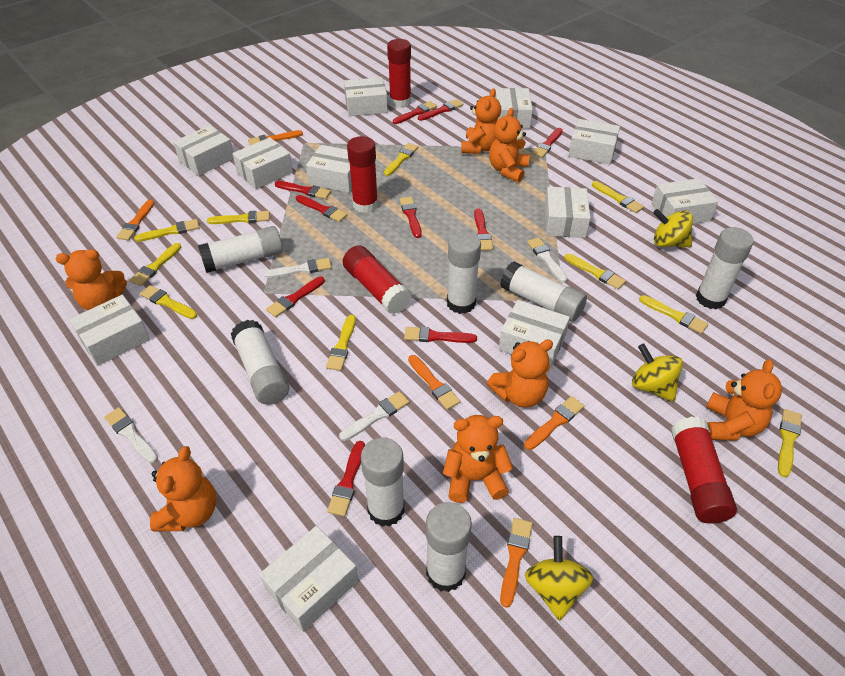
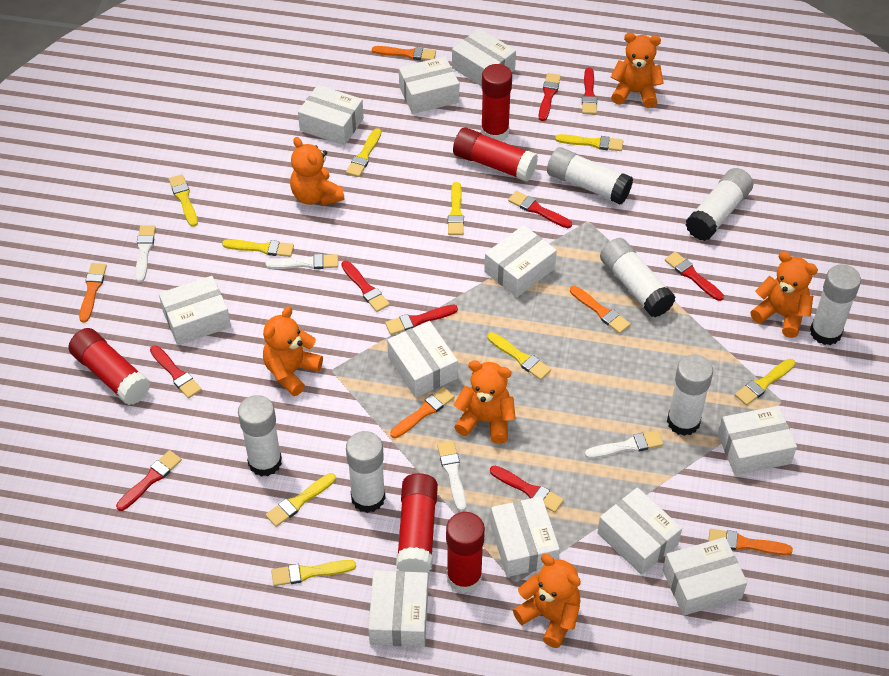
orange teddy bear: 7 -> 6
red brush: 10 -> 9
red glue stick: 4 -> 5
yellow brush: 10 -> 9
yellow spinning top: 3 -> 0

